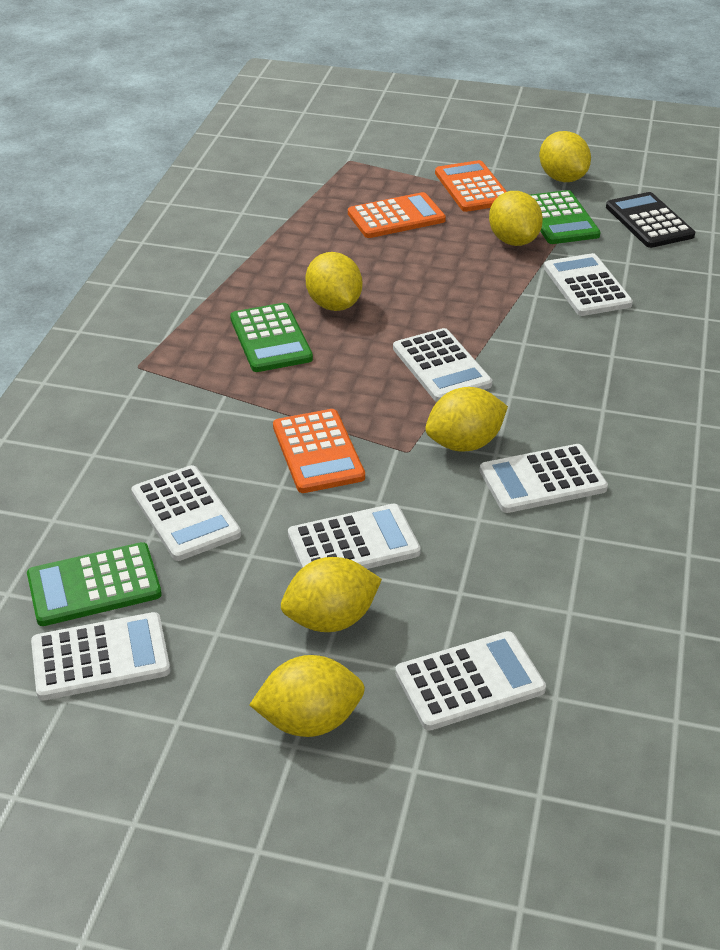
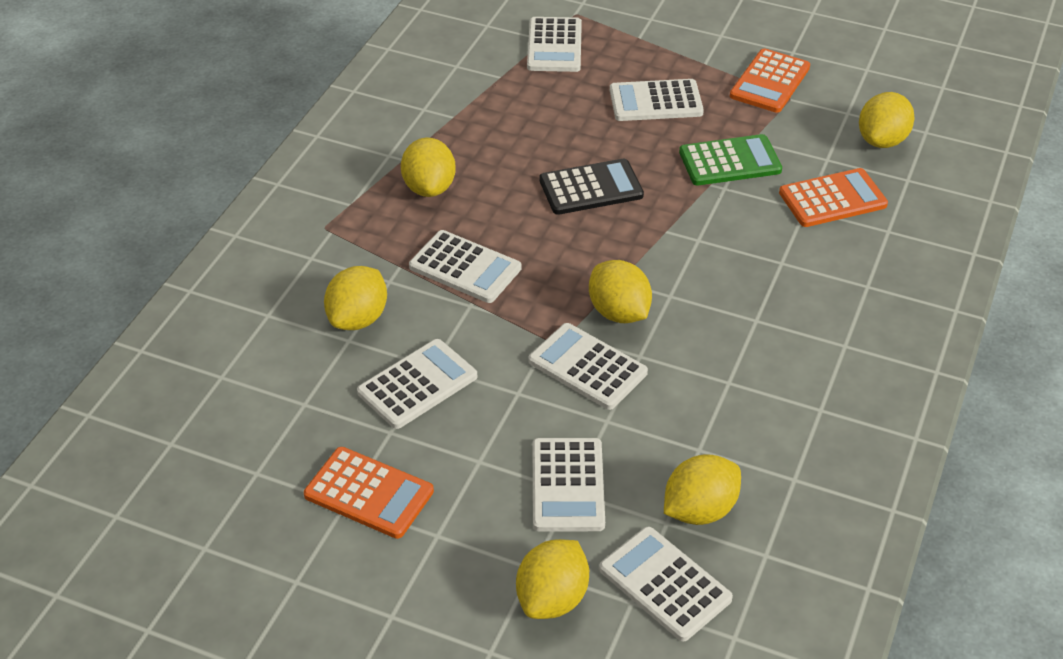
green calculator: 3 -> 1

